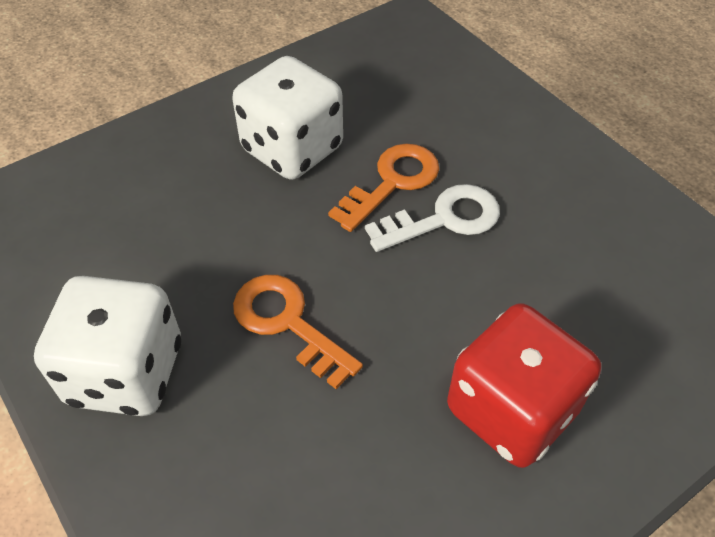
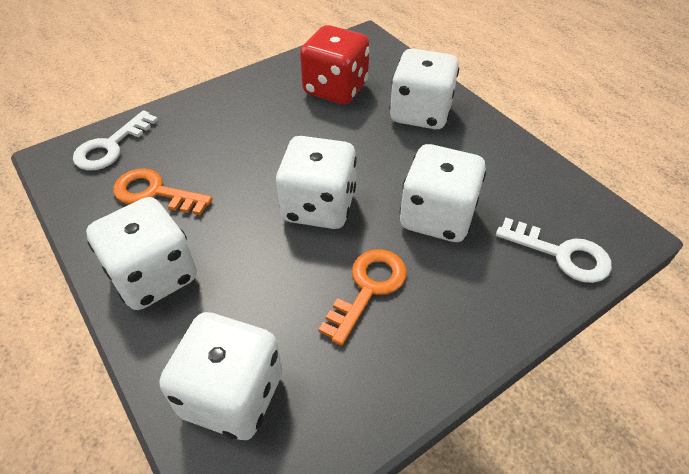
white dice: 2 -> 5
white key: 1 -> 2

